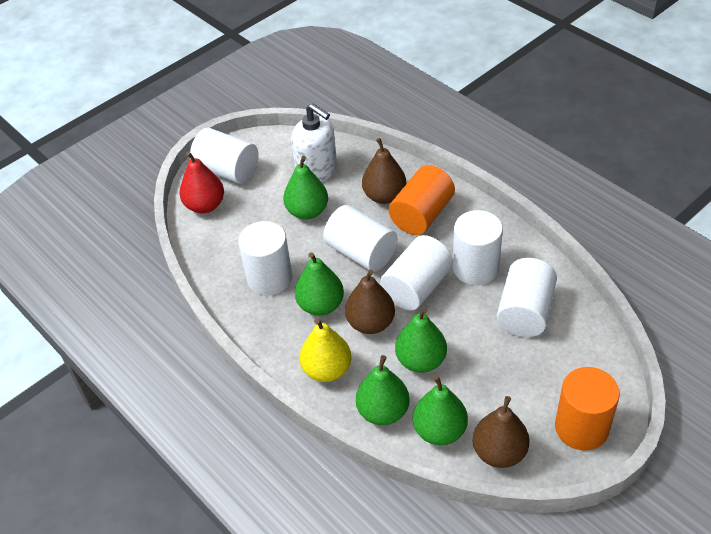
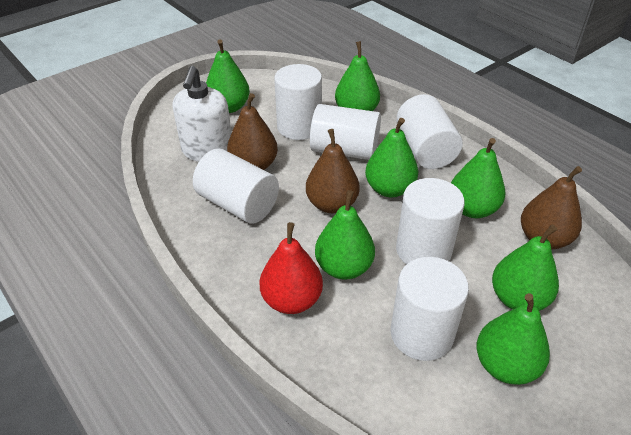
green pear: 5 -> 7
orange cylinder: 2 -> 0
yellow pear: 1 -> 0

